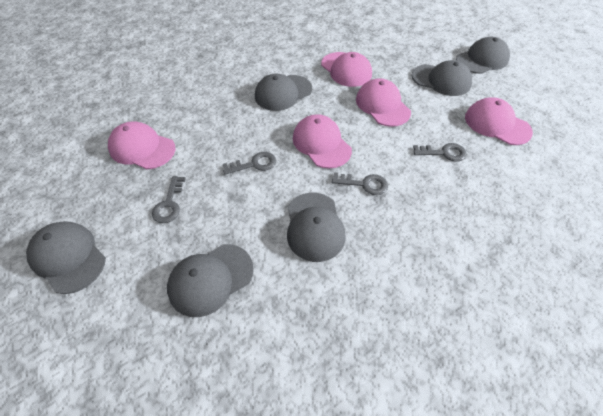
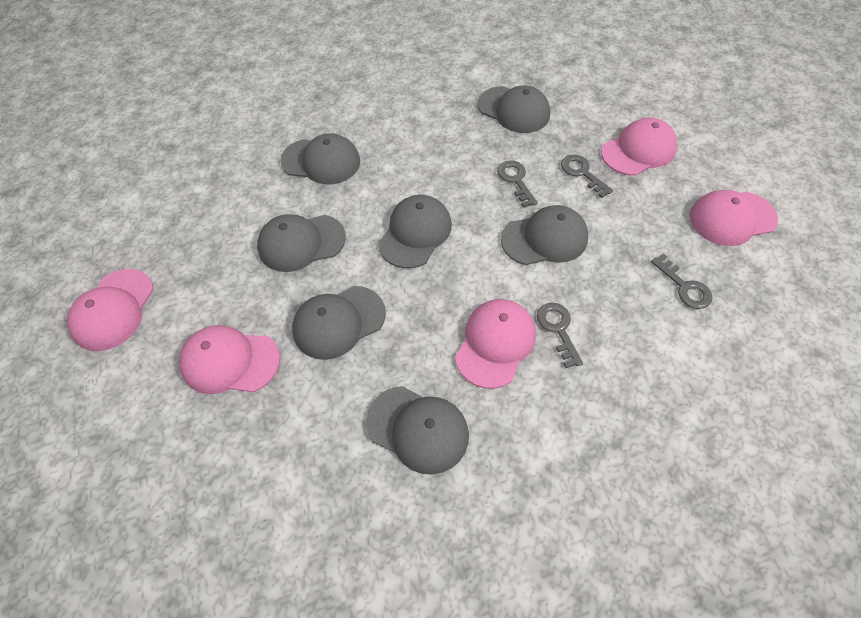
grey cap: 6 -> 7

